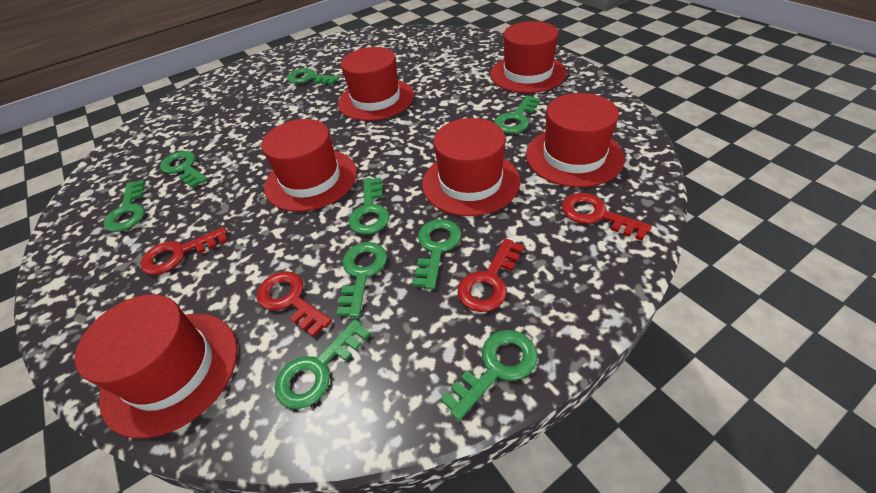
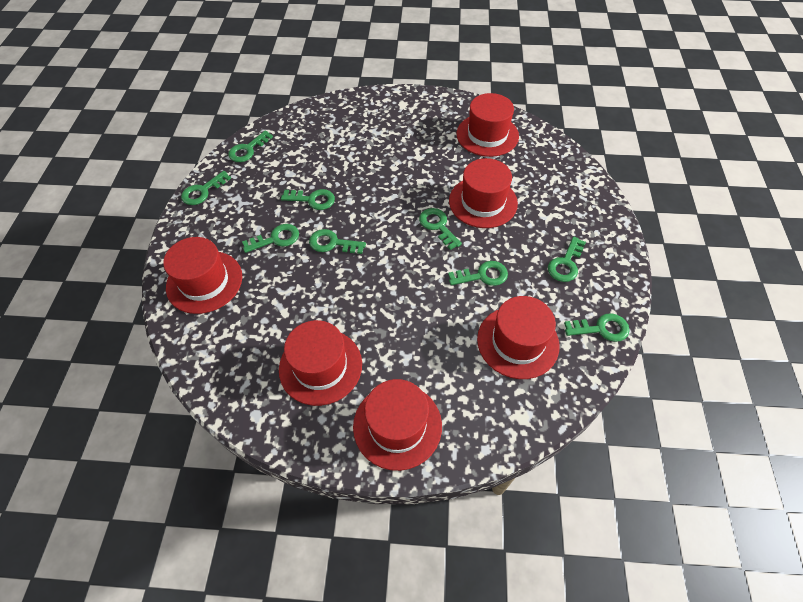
red key: 4 -> 0

